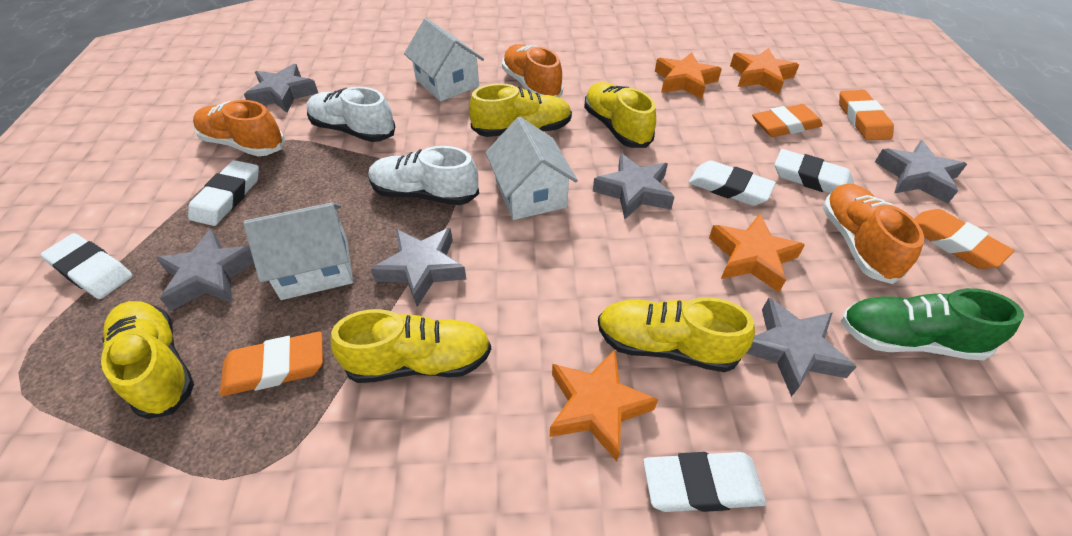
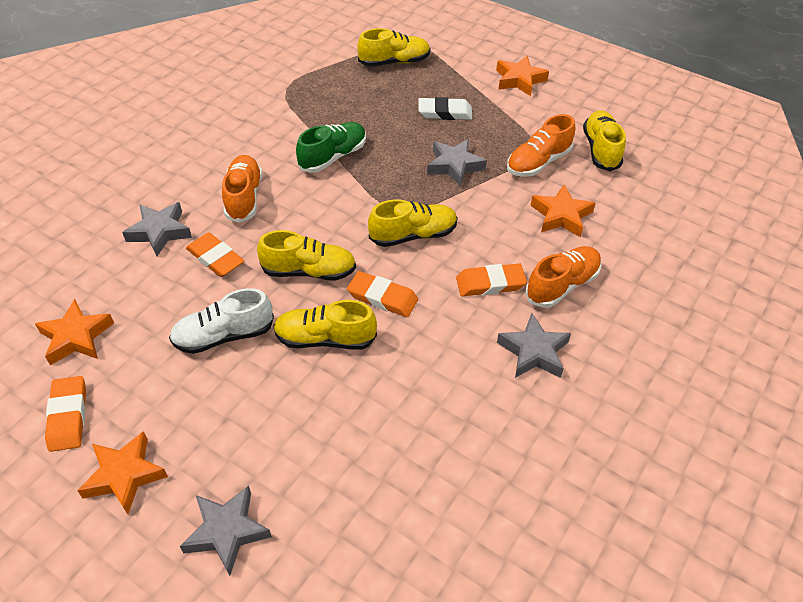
grey star: 6 -> 4
white eraser: 5 -> 1
white house: 3 -> 0
white shoe: 2 -> 1

